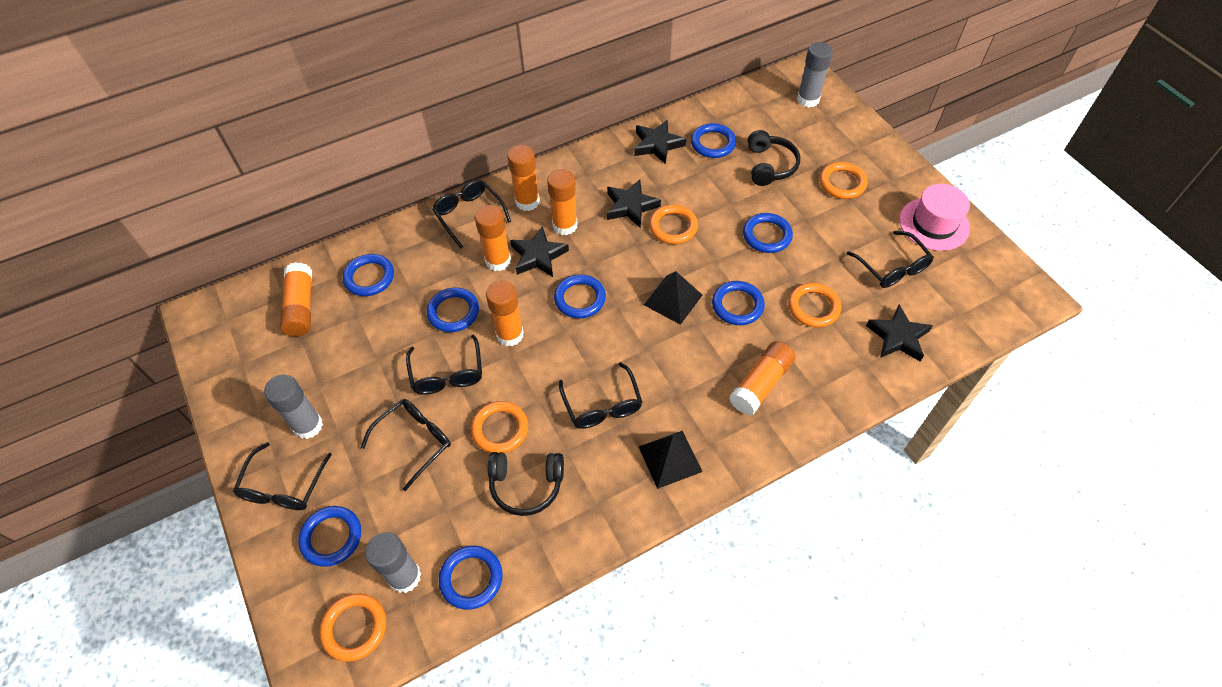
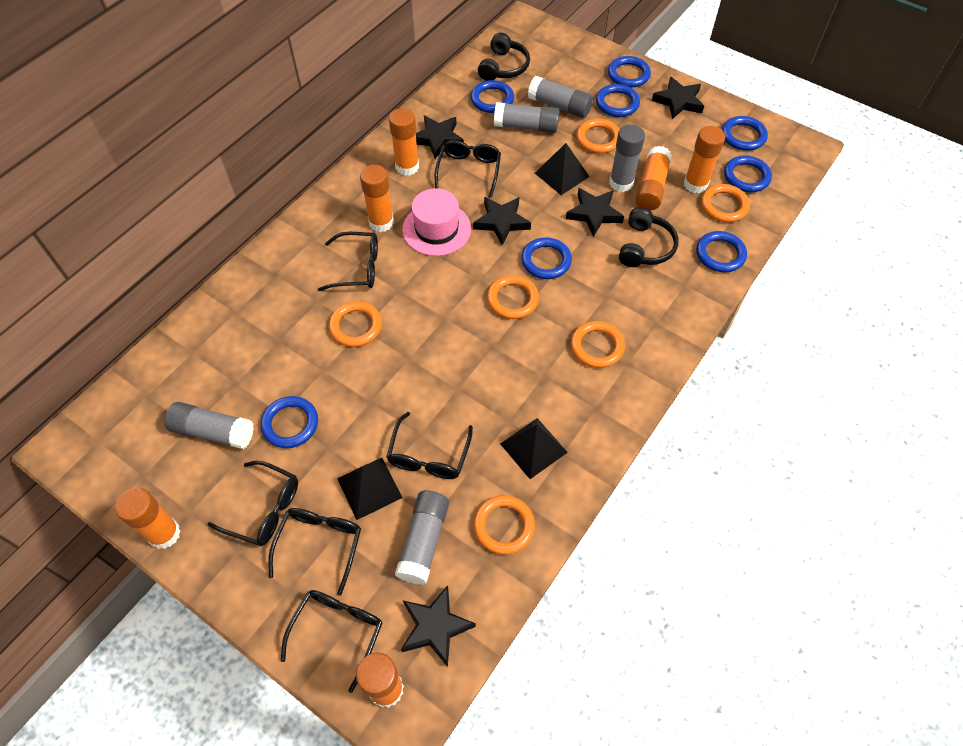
black pyramid: 2 -> 3
black star: 4 -> 5
grey glue stick: 3 -> 5
orange ring: 5 -> 6

